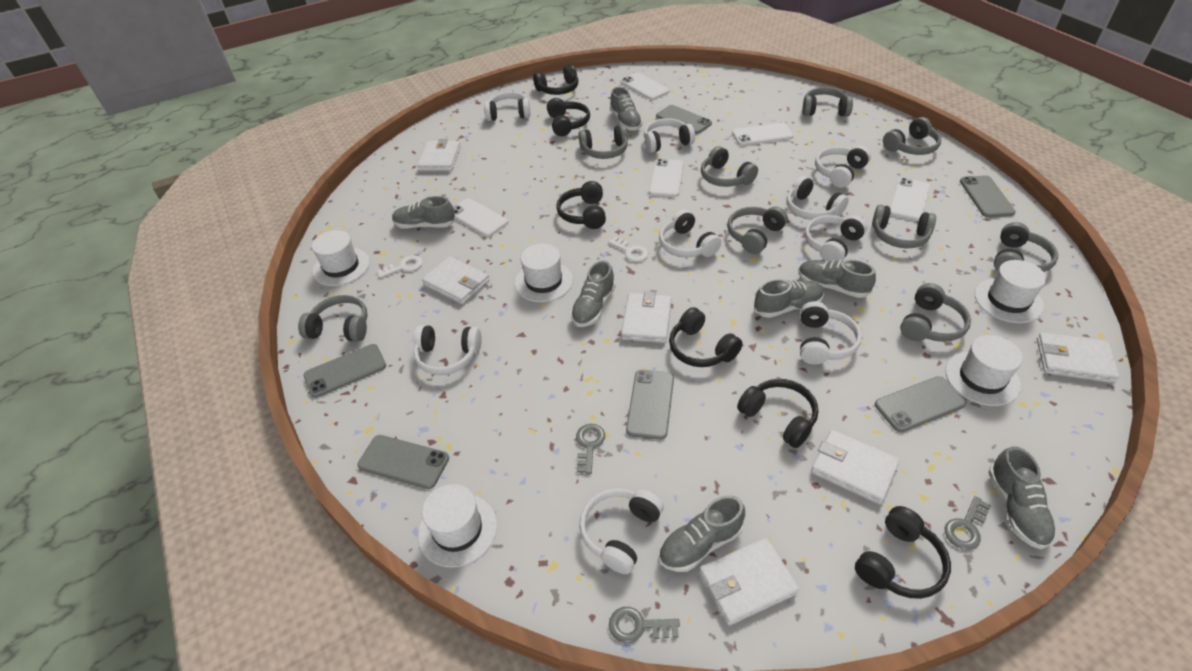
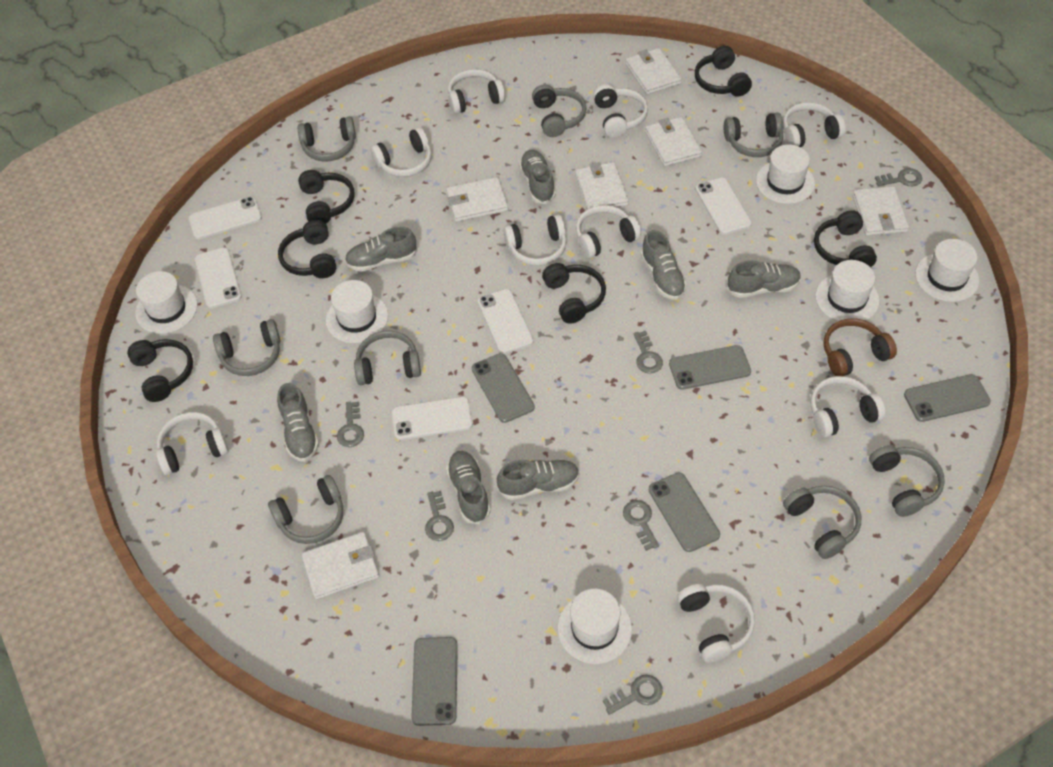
brown headphones: 0 -> 1
grey headphones: 9 -> 8
grey key: 3 -> 6
grey phone: 6 -> 5
white hat: 5 -> 6
white key: 2 -> 0

